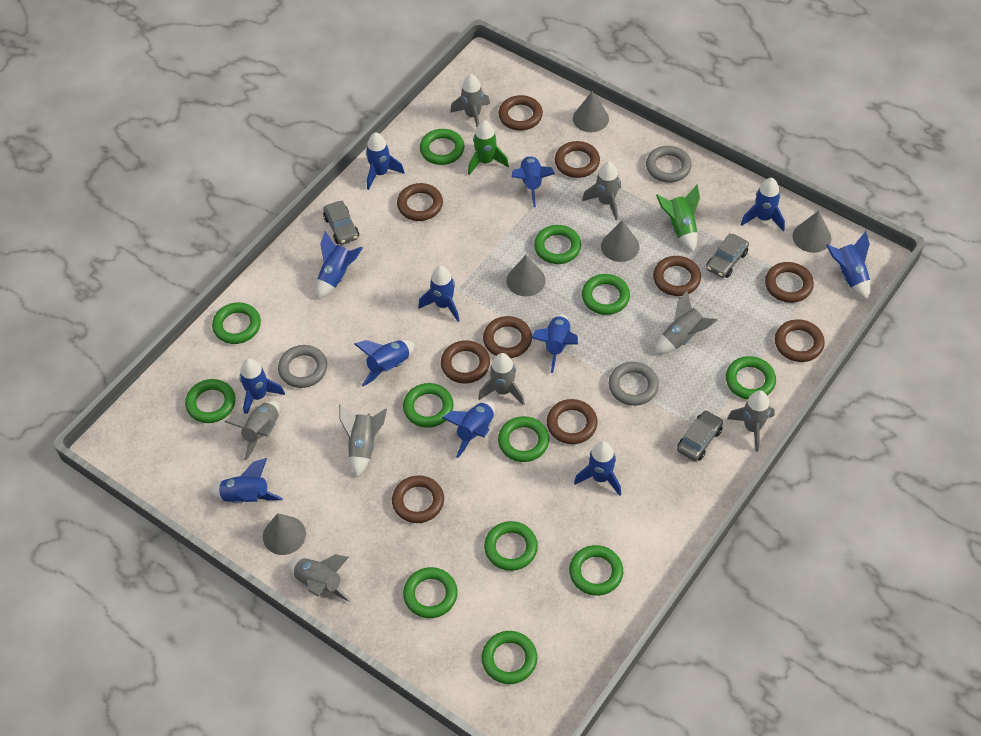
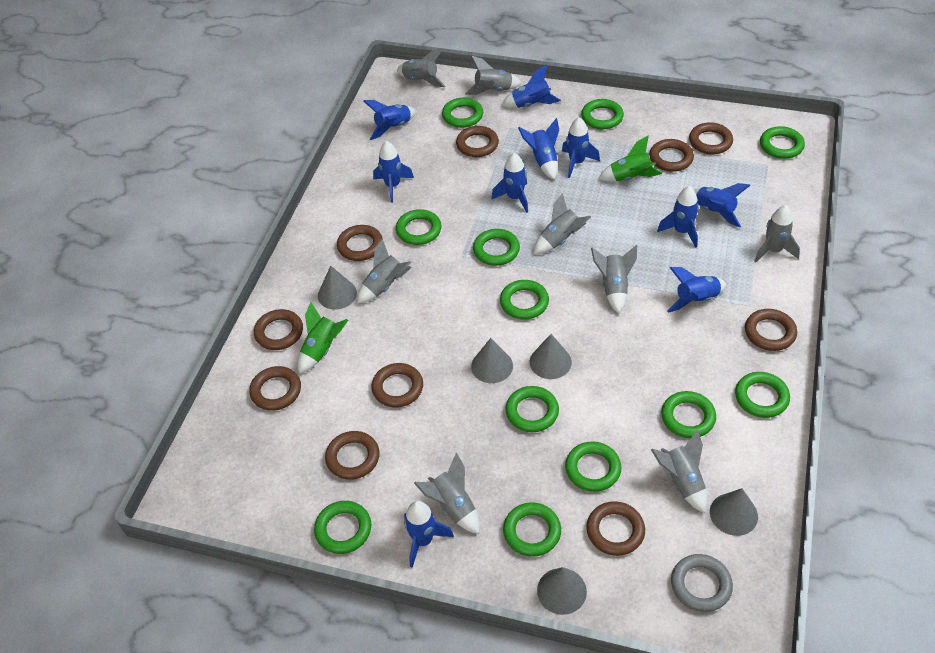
blue rocket: 12 -> 10
grey car: 3 -> 0
grey ring: 3 -> 1

